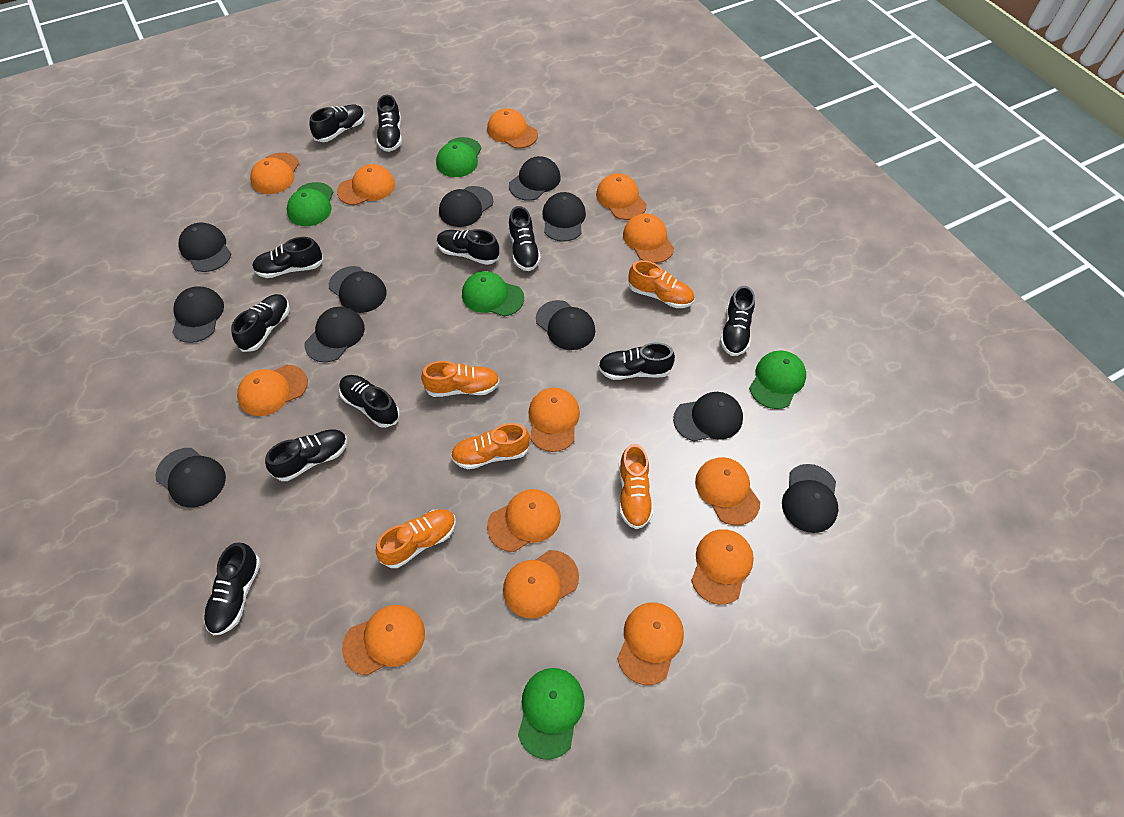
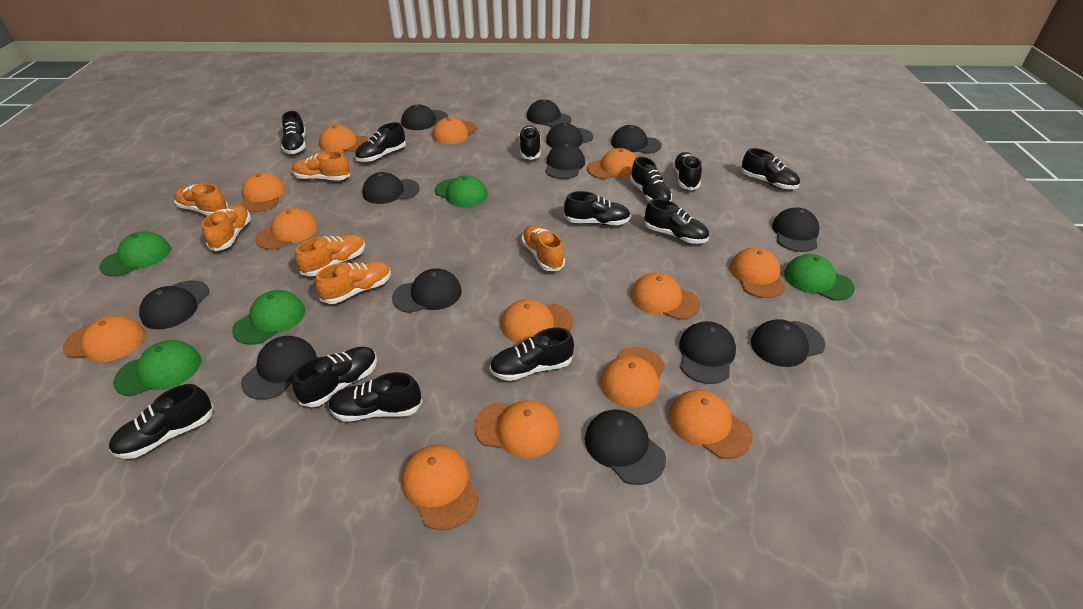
black cap: 11 -> 13
black shoe: 11 -> 12
orange shoe: 5 -> 6

